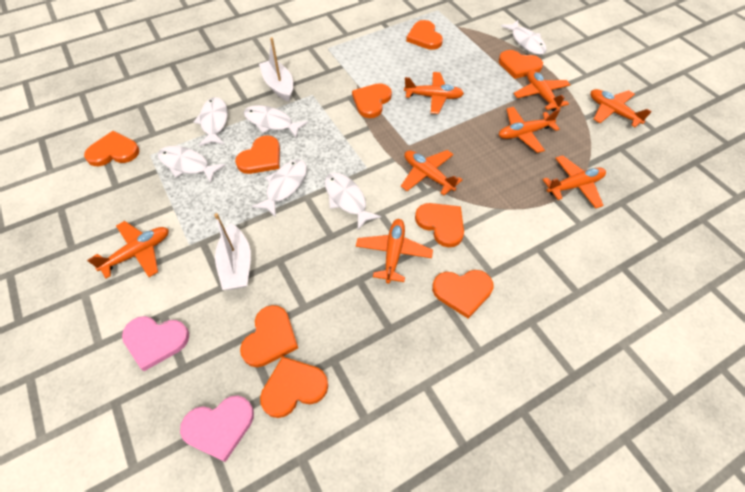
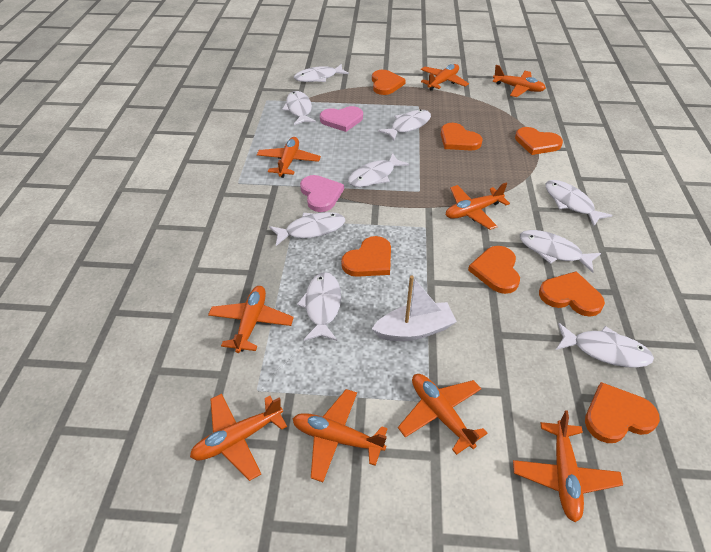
orange heart: 9 -> 7
orange plane: 8 -> 9
white boat: 2 -> 1
white fish: 6 -> 9

